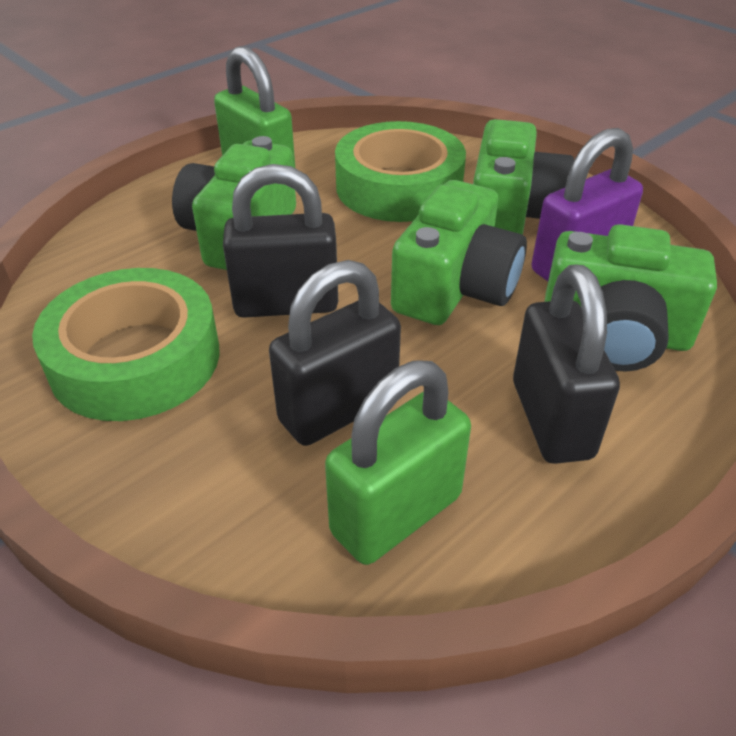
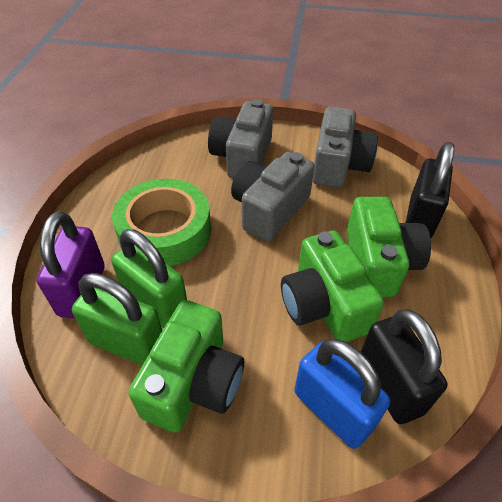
black padlock: 3 -> 2
blue padlock: 0 -> 1
green camera: 4 -> 3
green tape: 2 -> 1
grey camera: 0 -> 3

